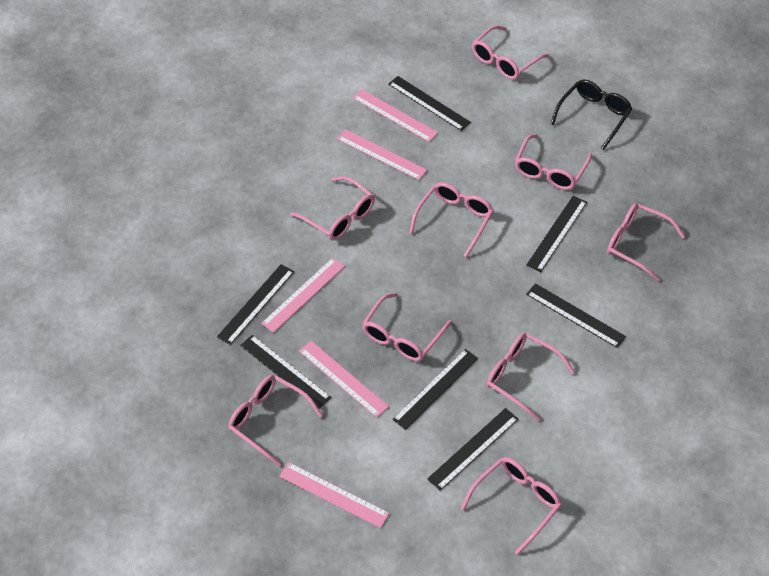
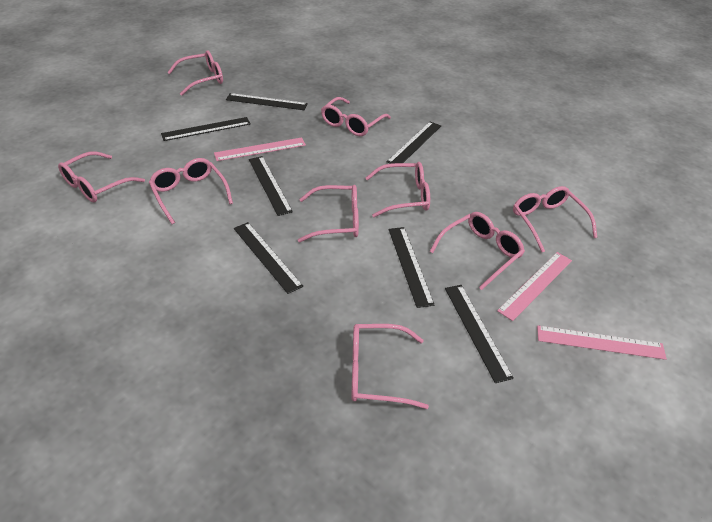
black glasses: 1 -> 0
pink ruler: 5 -> 3

